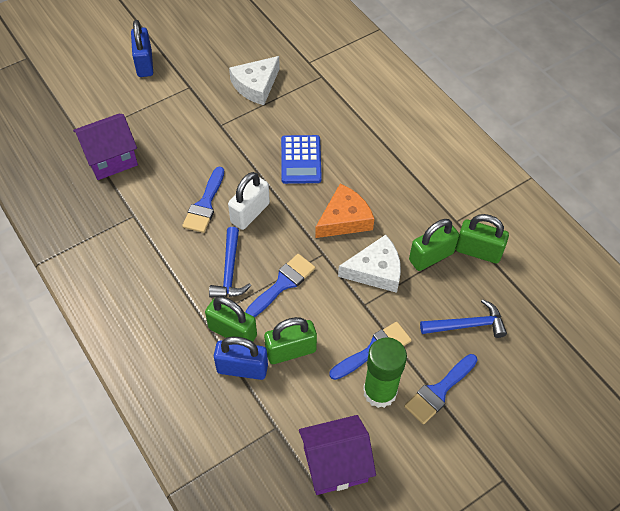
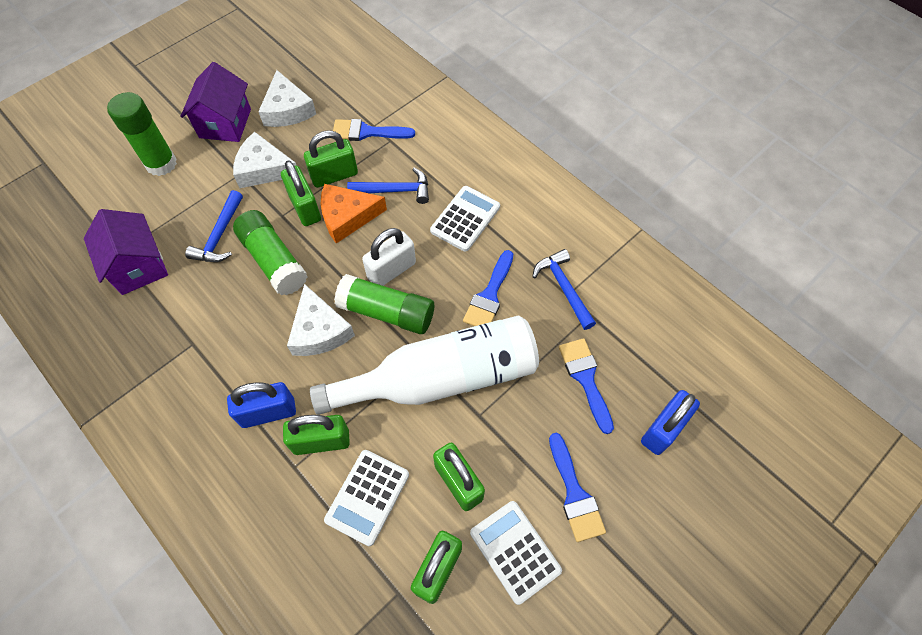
blue calculator: 1 -> 0
blue hammer: 2 -> 3
green glue stick: 1 -> 3
green padlock: 4 -> 5
white bottle: 0 -> 1
white calculator: 0 -> 3
white cheese: 2 -> 3

